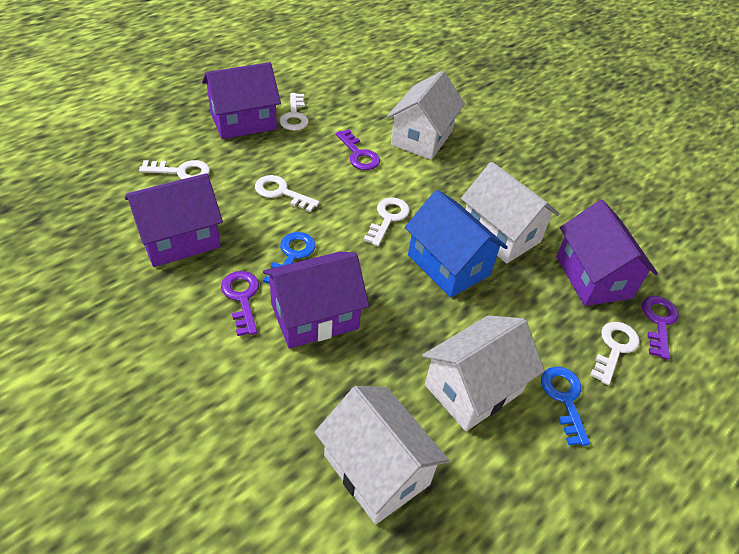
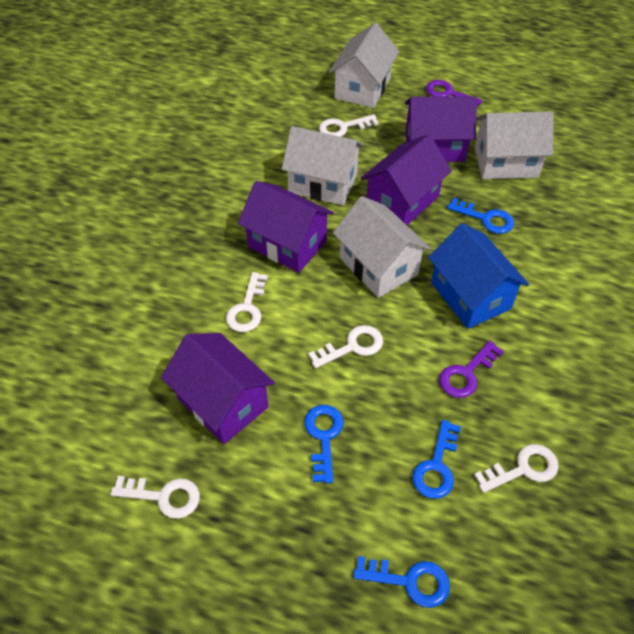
blue key: 2 -> 4
purple key: 3 -> 2

